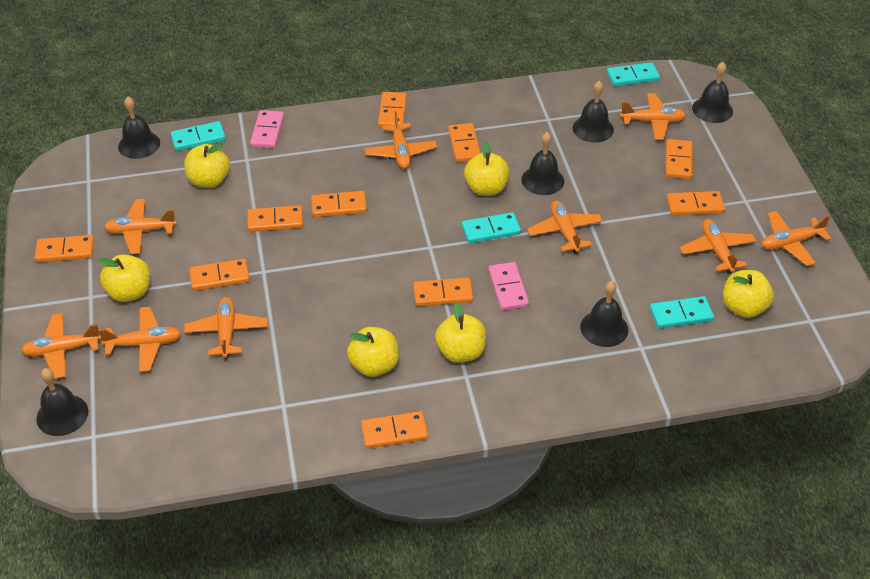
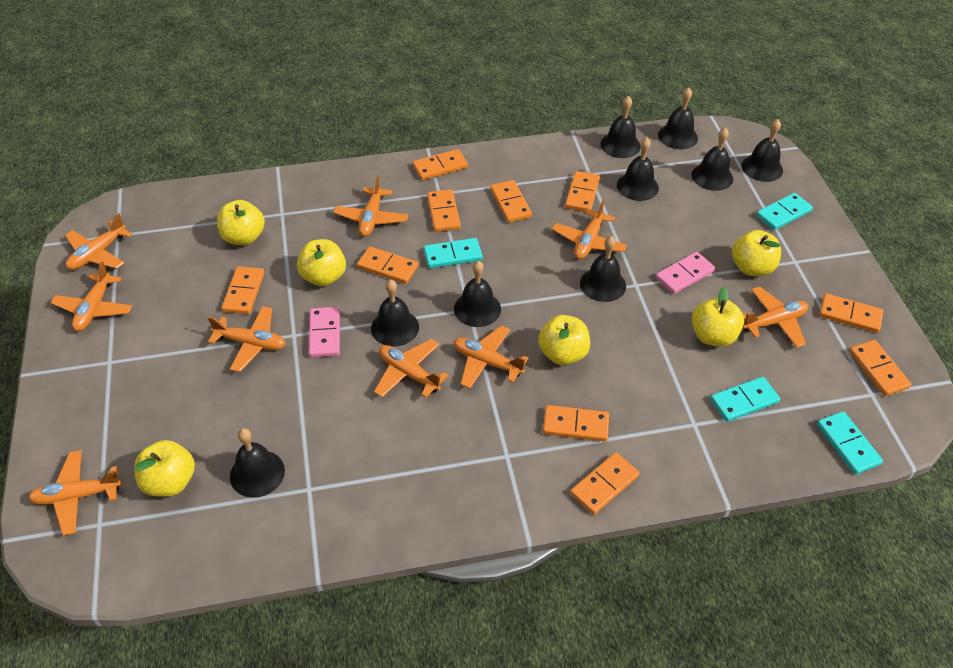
black bell: 6 -> 9

